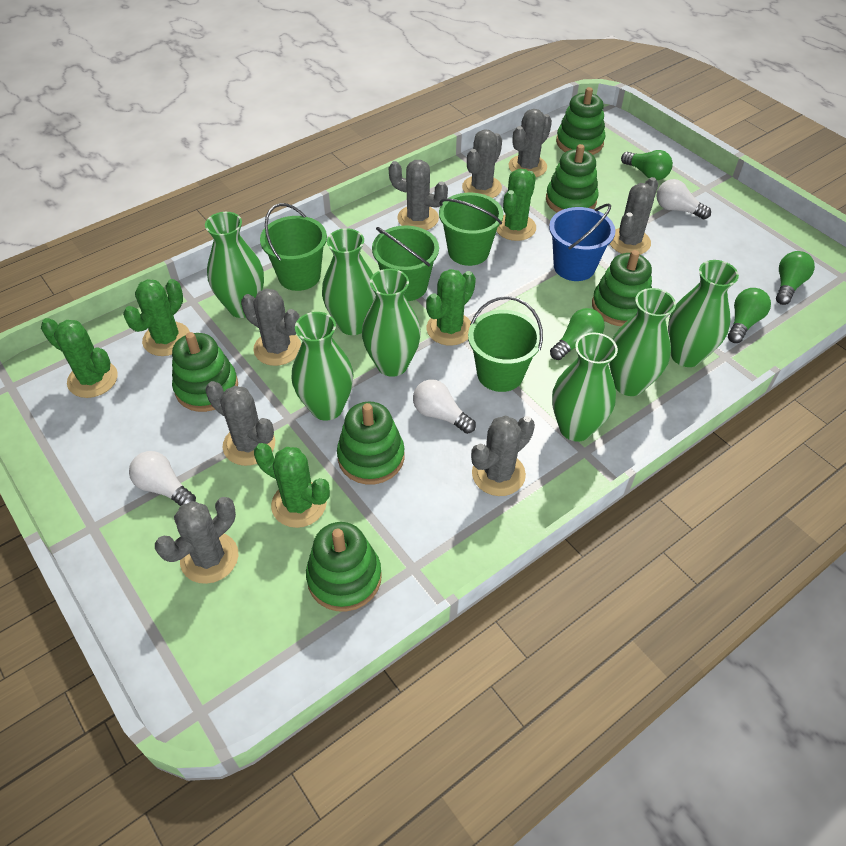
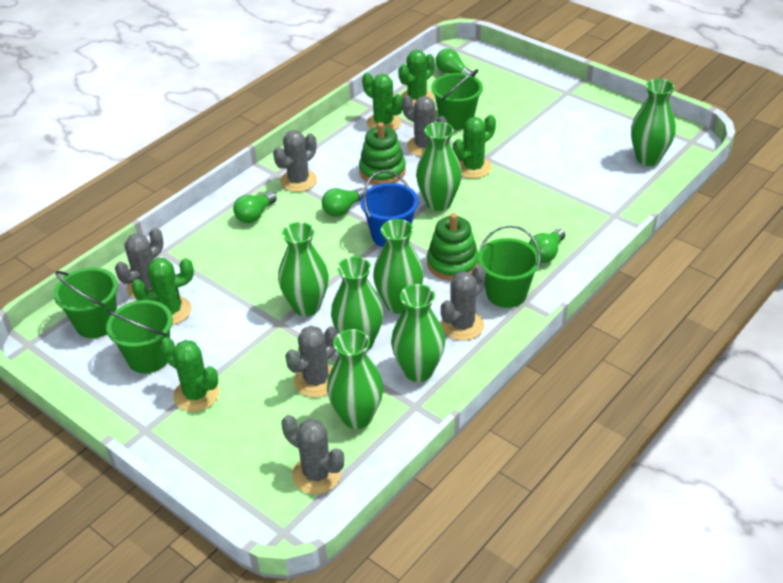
green stacking toy: 6 -> 2
grey cactus: 8 -> 6
white light bulb: 3 -> 0

